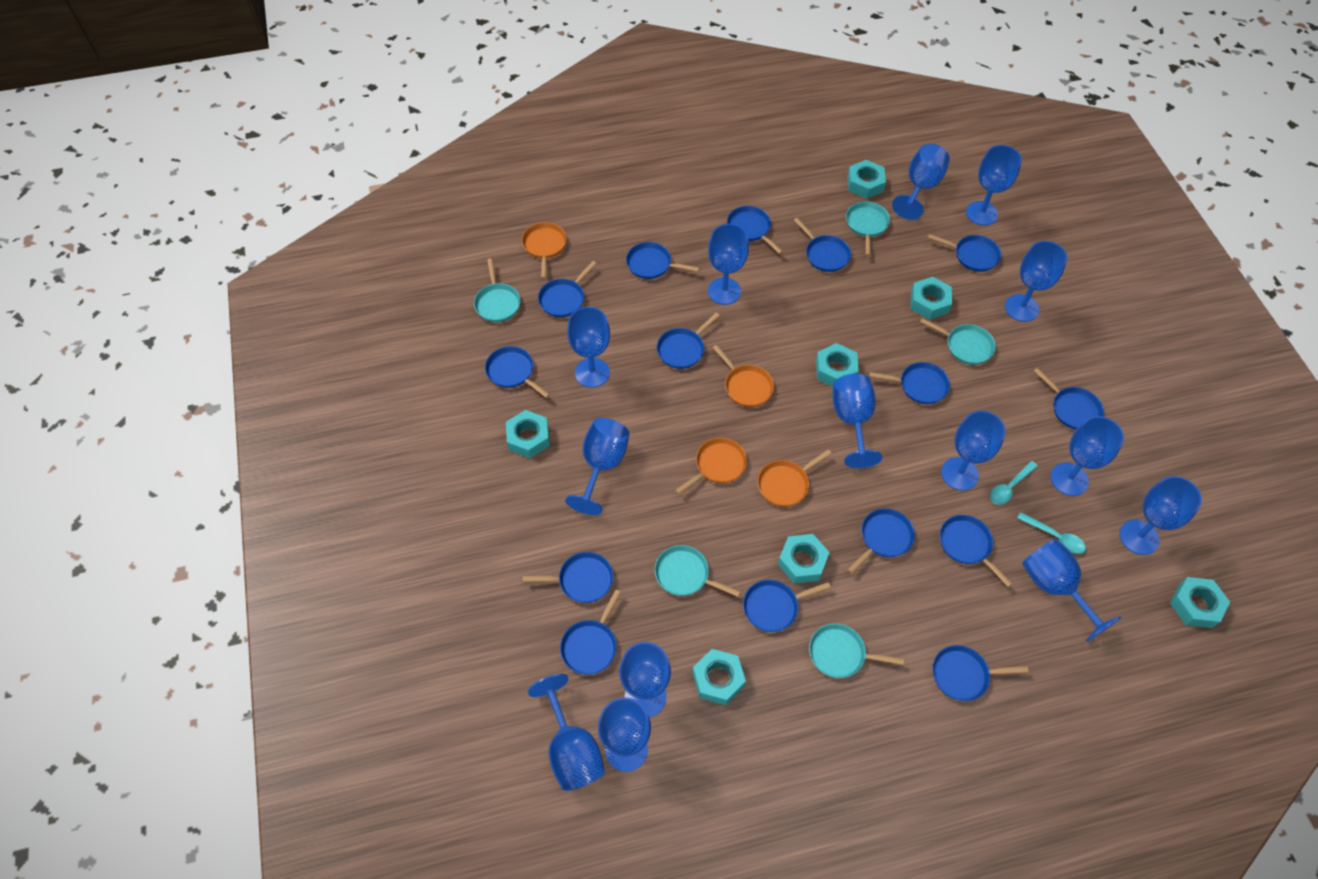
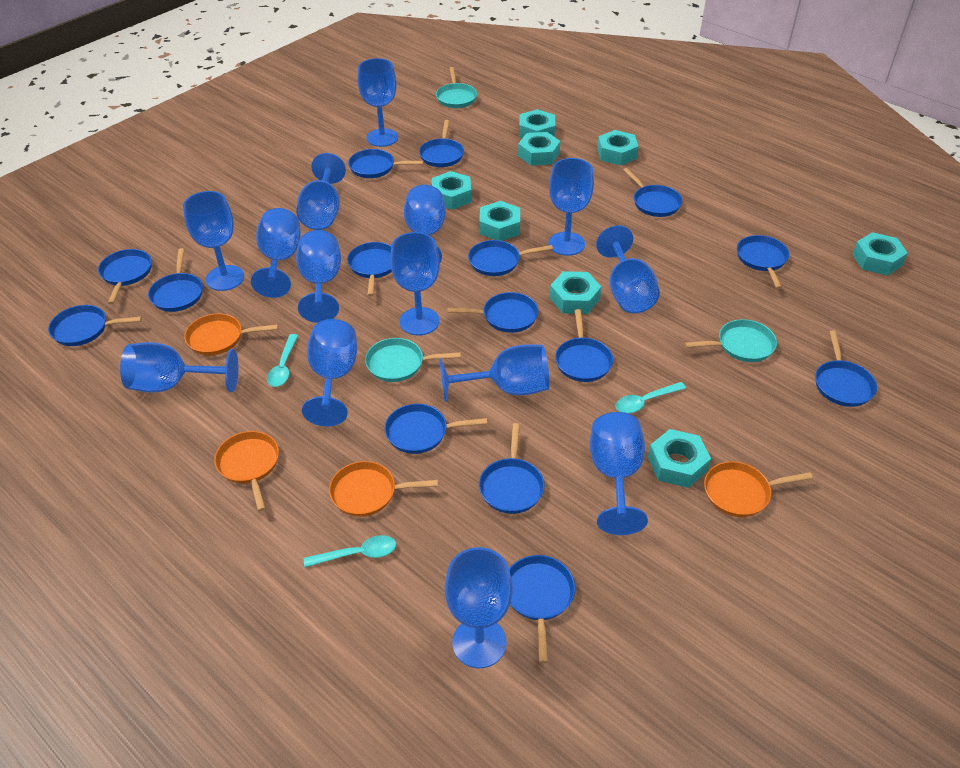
turquoise nut: 7 -> 8
turquoise pan: 5 -> 3
turquoise spoon: 2 -> 3

